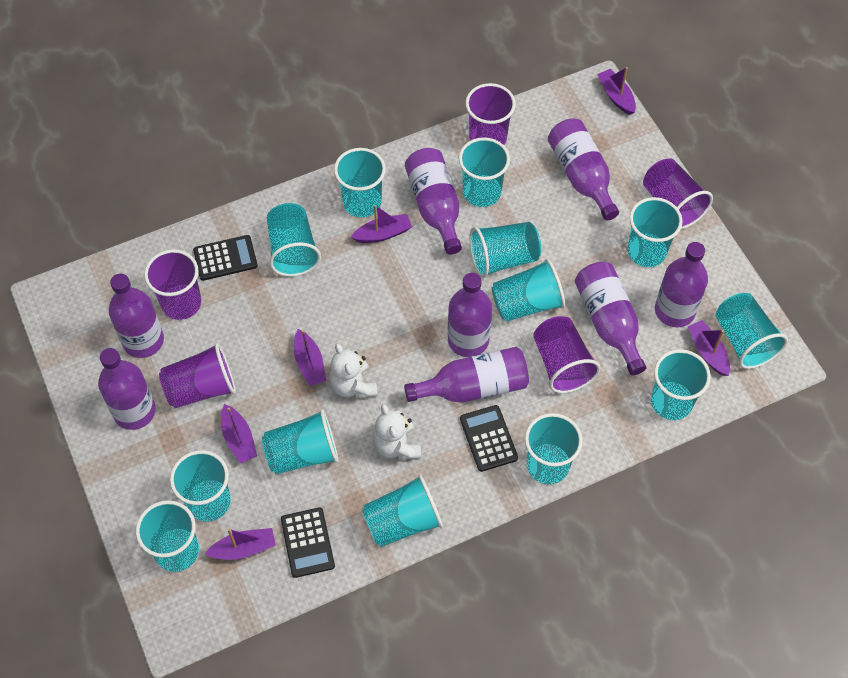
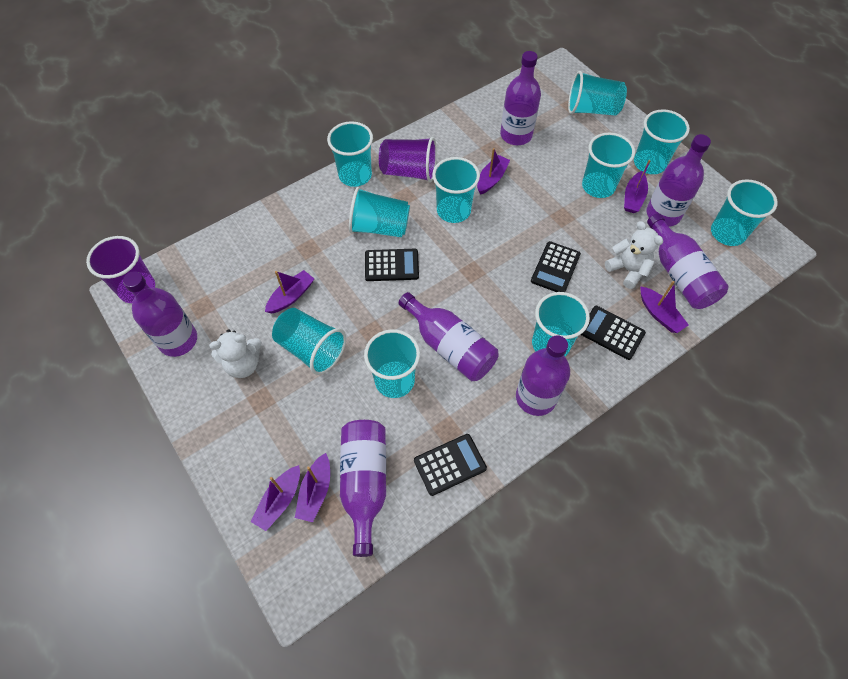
black calculator: 3 -> 4
purple bottle: 8 -> 7
purple cup: 5 -> 2
turquoise cup: 13 -> 10

